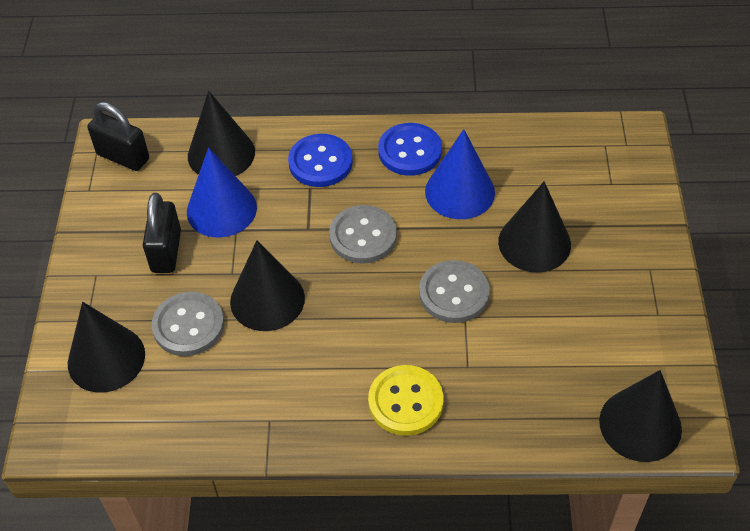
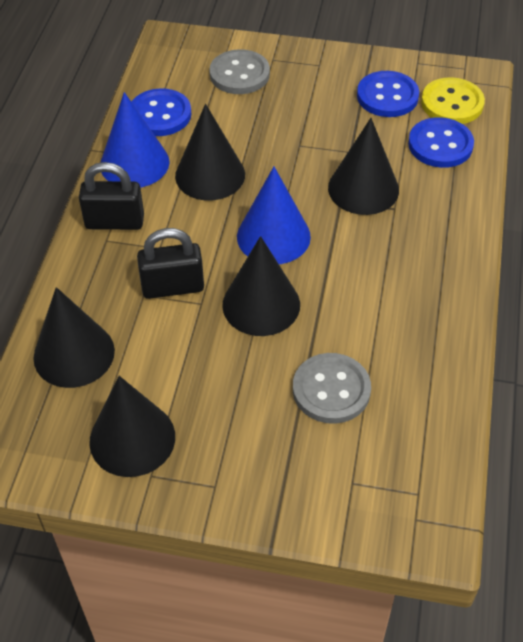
blue button: 2 -> 3
grey button: 3 -> 2

